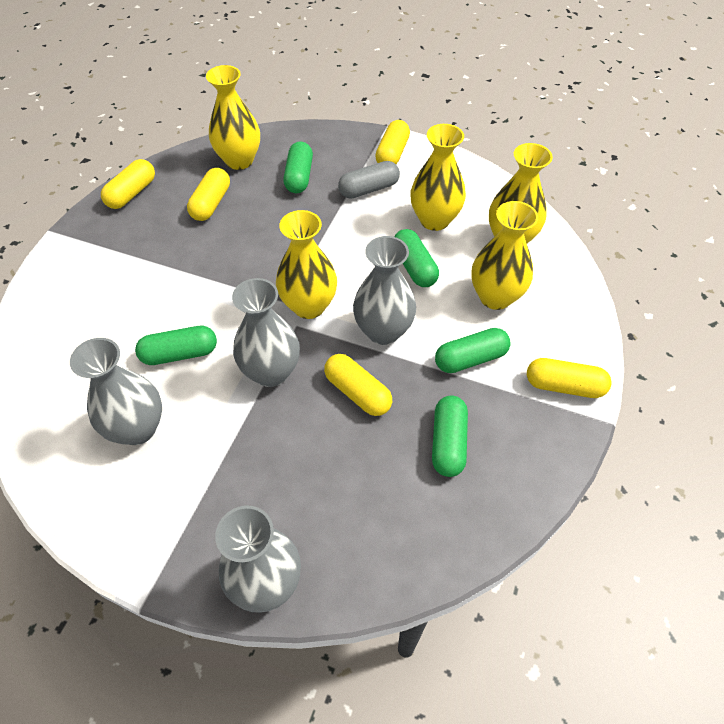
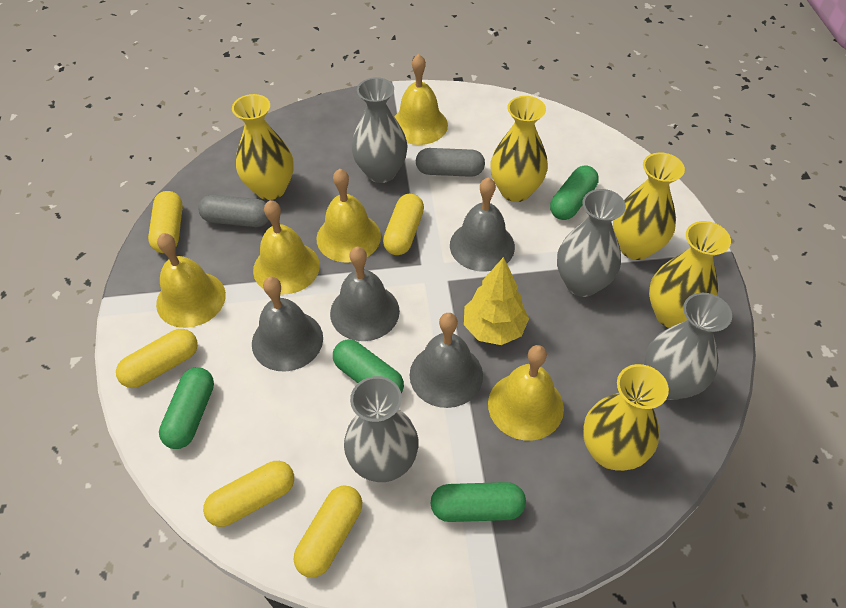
green capsule: 5 -> 4
grey bell: 0 -> 4
grey capsule: 1 -> 2
yellow bell: 0 -> 5
yellow tree: 0 -> 1

